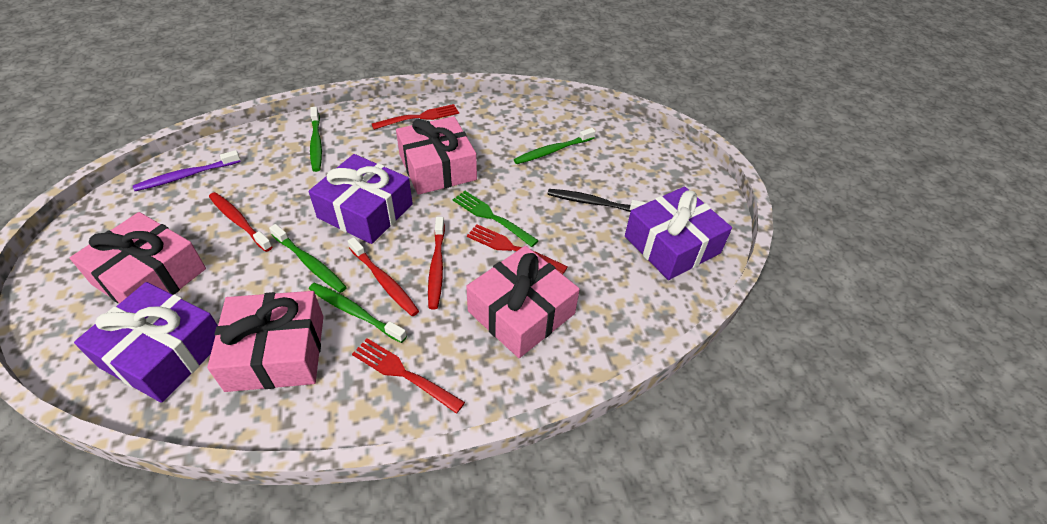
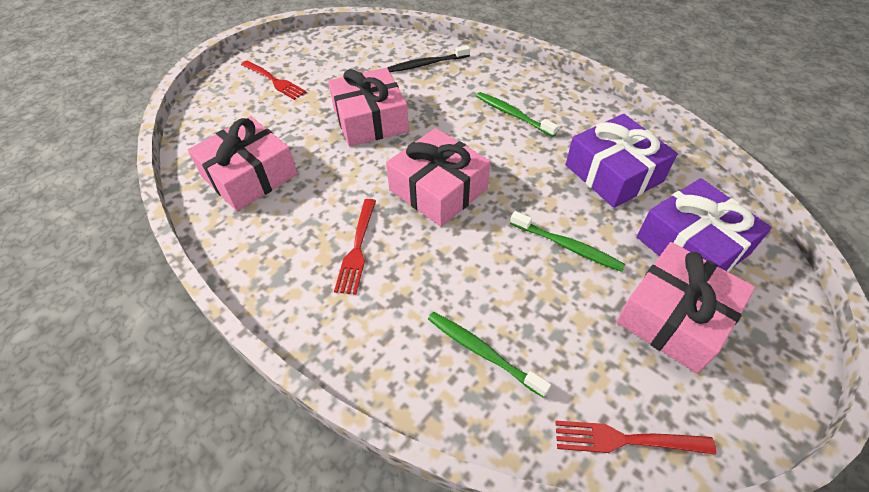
green fork: 1 -> 0
green toothbrush: 4 -> 3
purple gift: 3 -> 2
purple toothbrush: 1 -> 0
red toothbrush: 3 -> 0

